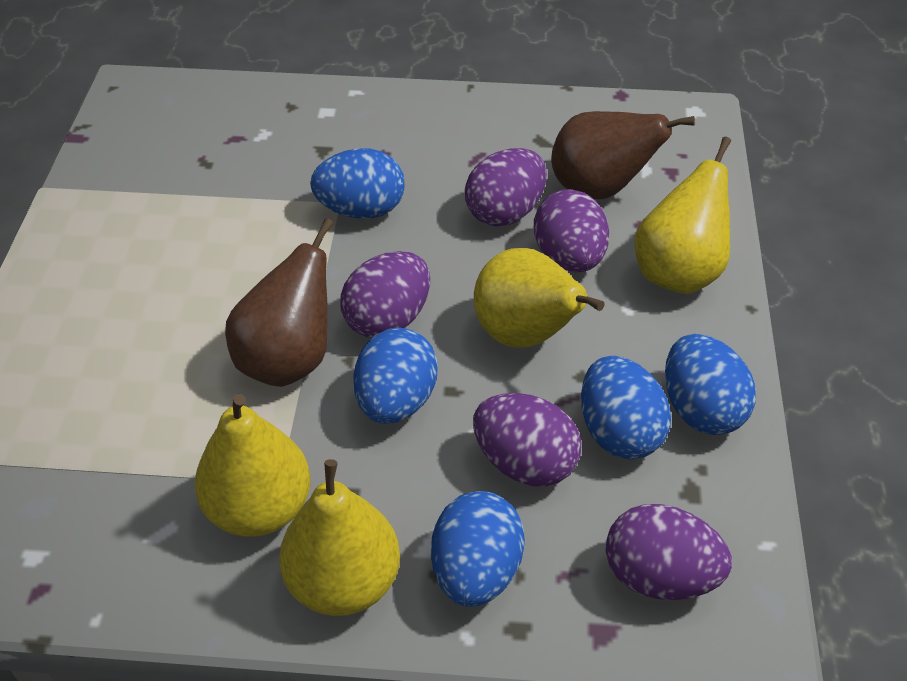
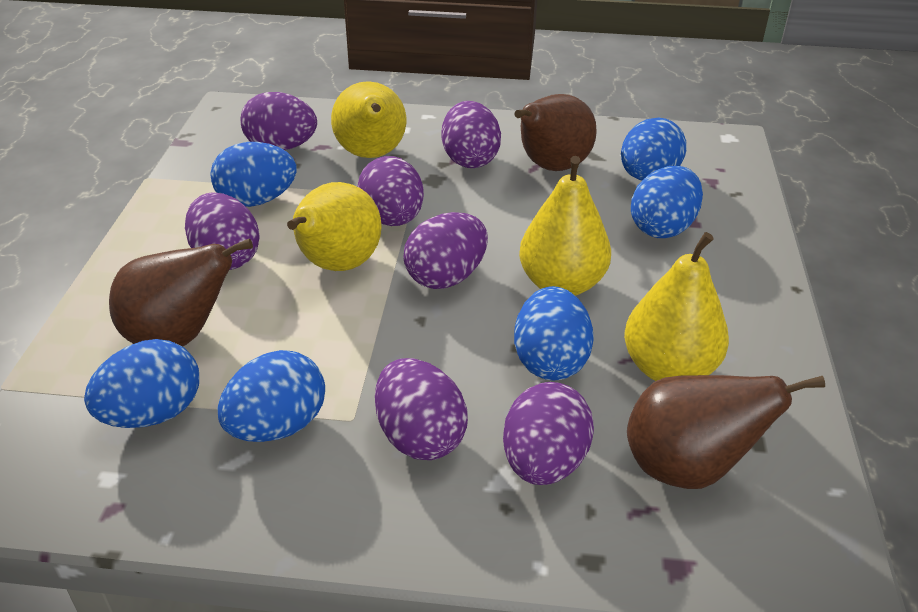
blue egg: 5 -> 6
brown pear: 2 -> 3
purple egg: 5 -> 7

